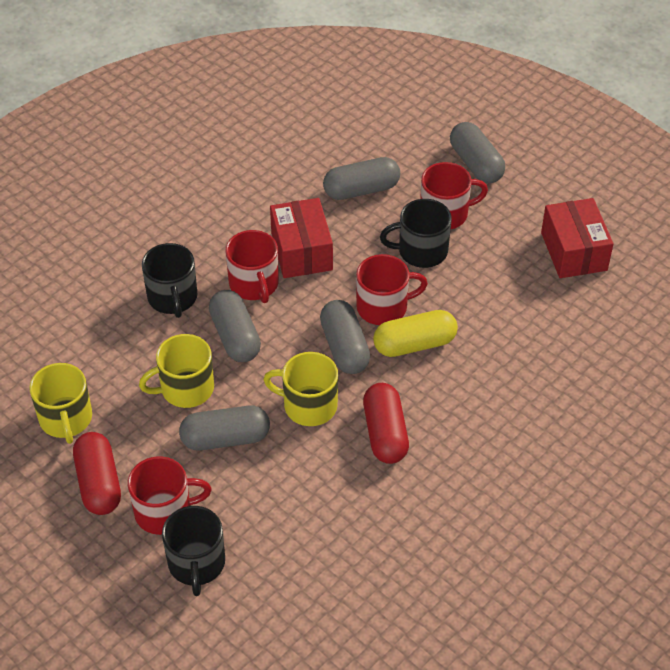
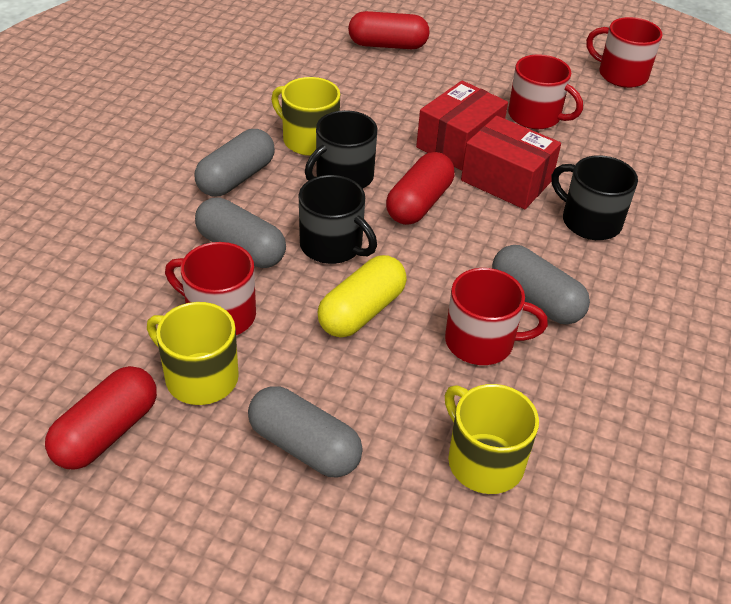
grey capsule: 5 -> 4
red capsule: 2 -> 3

